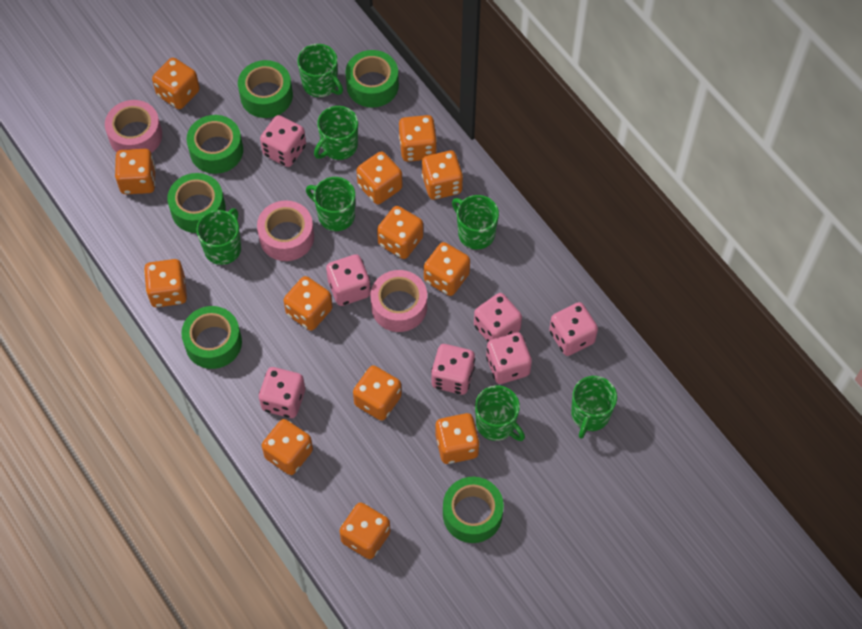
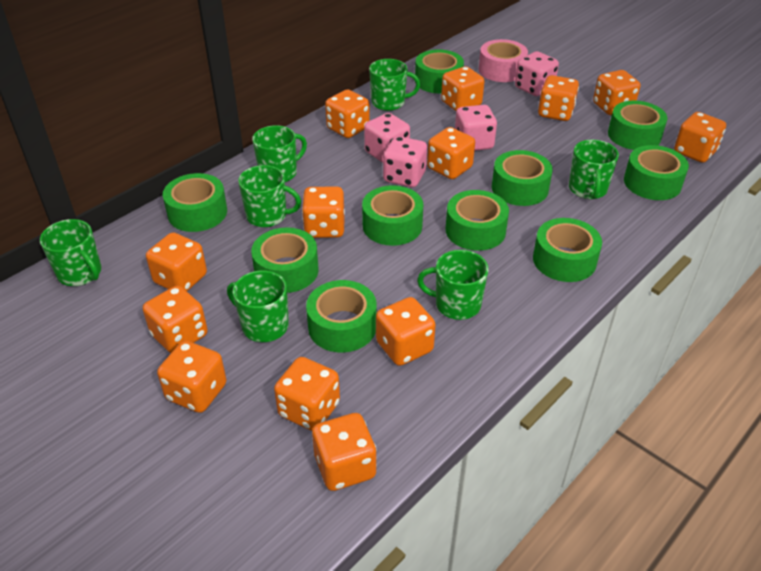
green tape: 6 -> 10
pink dice: 7 -> 4
pink tape: 3 -> 1

